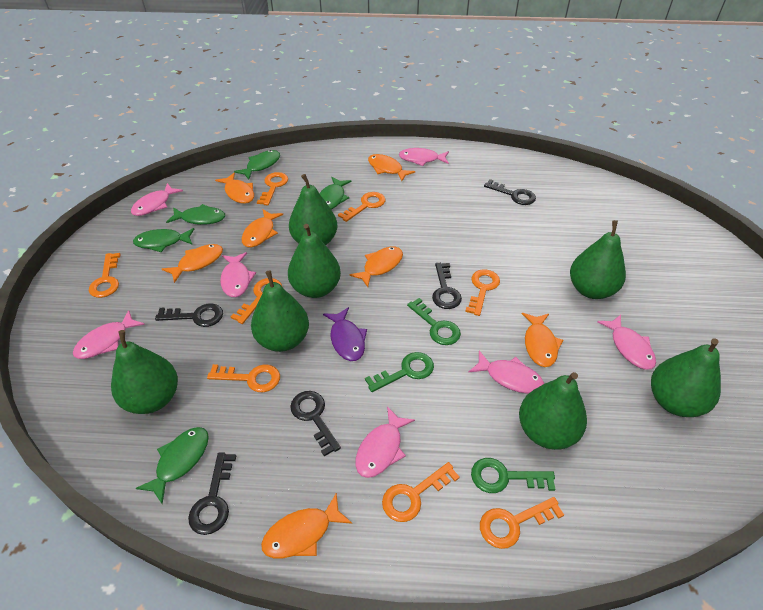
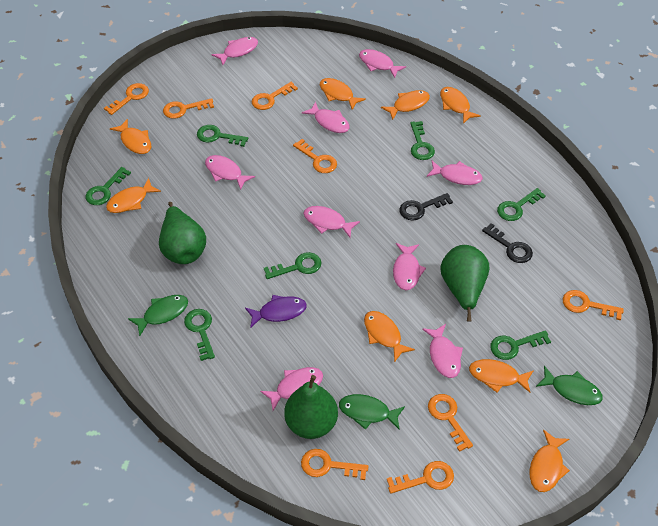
black key: 5 -> 2
green fish: 5 -> 3
green key: 3 -> 7
green pear: 7 -> 3
orange fish: 7 -> 8
pink fish: 7 -> 9

